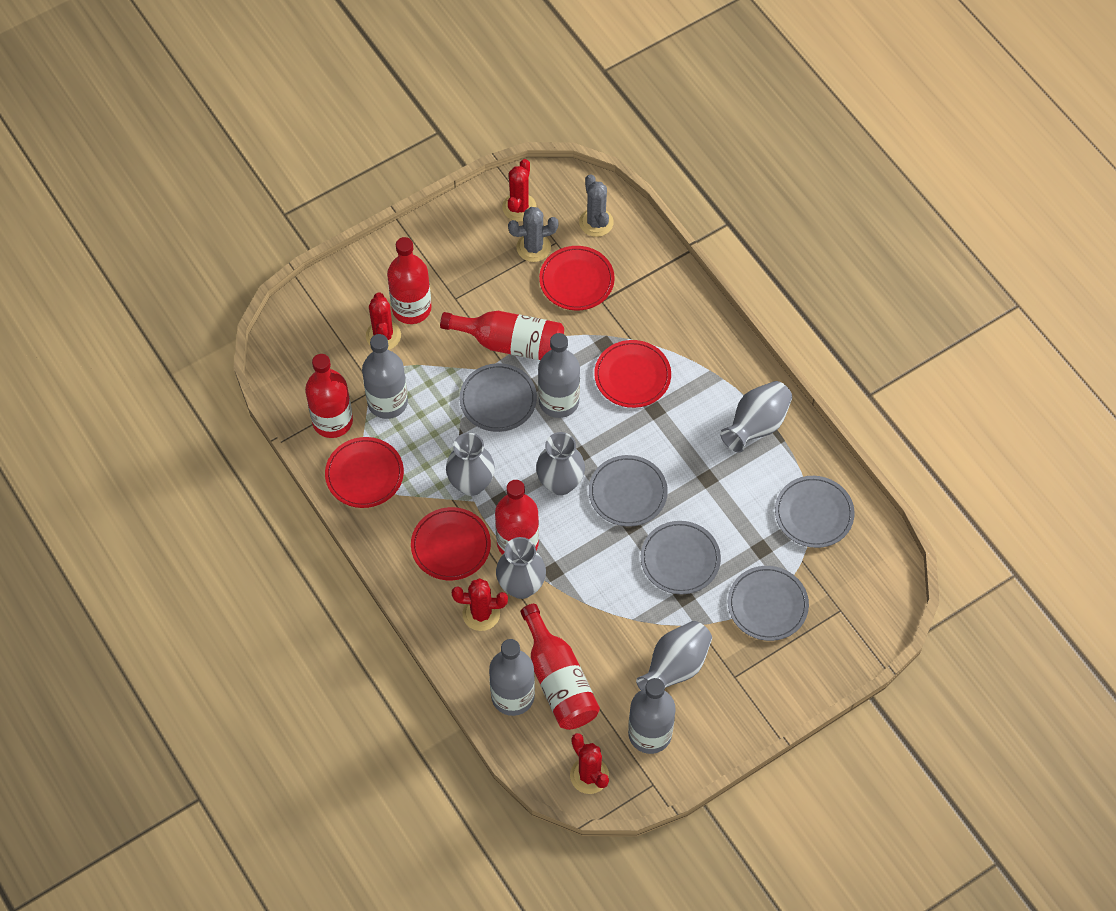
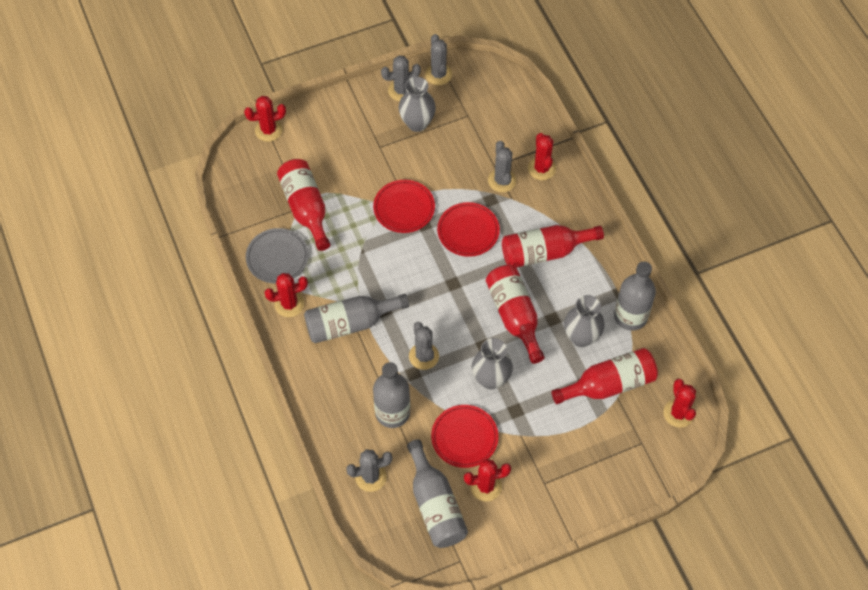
grey cactus: 2 -> 5
grey plate: 5 -> 1
grey vase: 5 -> 3
red bottle: 5 -> 4
red cactus: 4 -> 5
red plate: 4 -> 3

